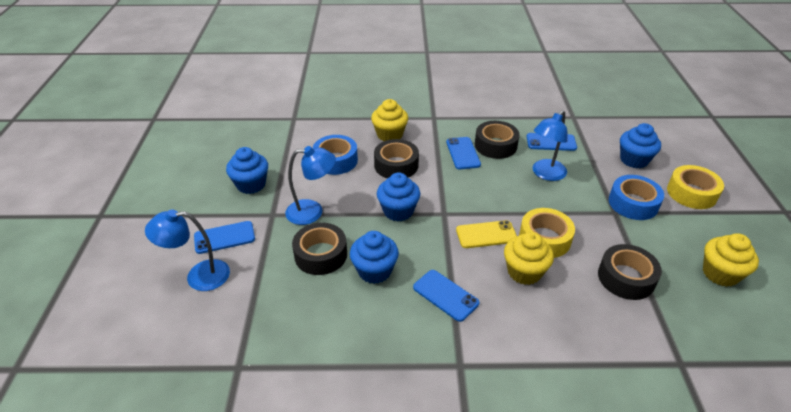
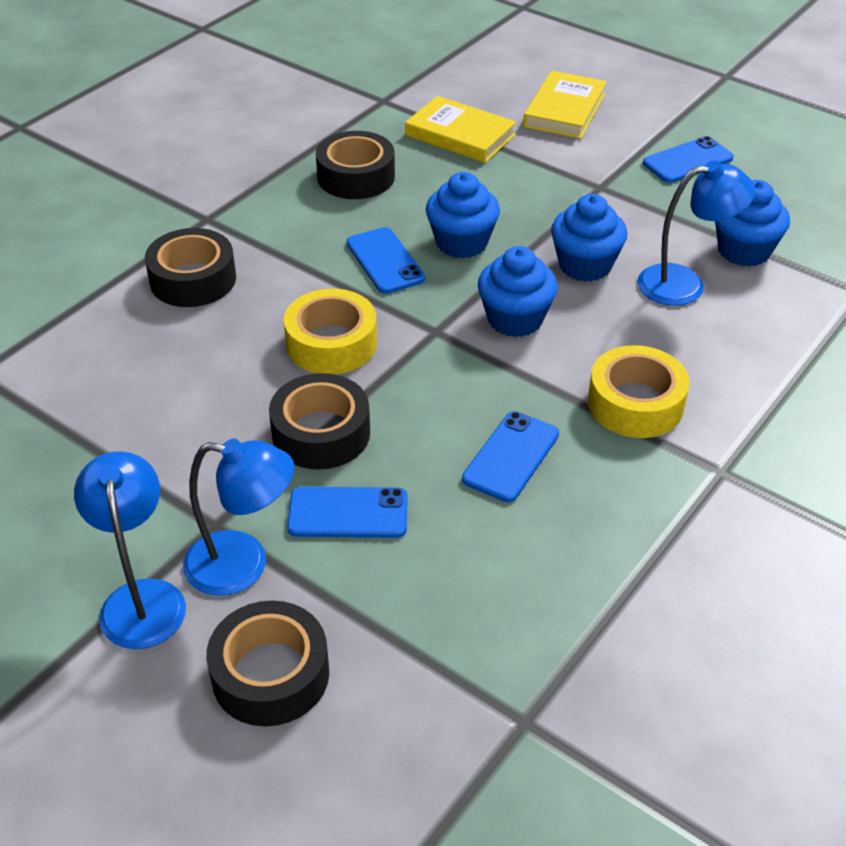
blue tape: 2 -> 0
yellow book: 0 -> 2
yellow cupcake: 3 -> 0
yellow phone: 1 -> 0

